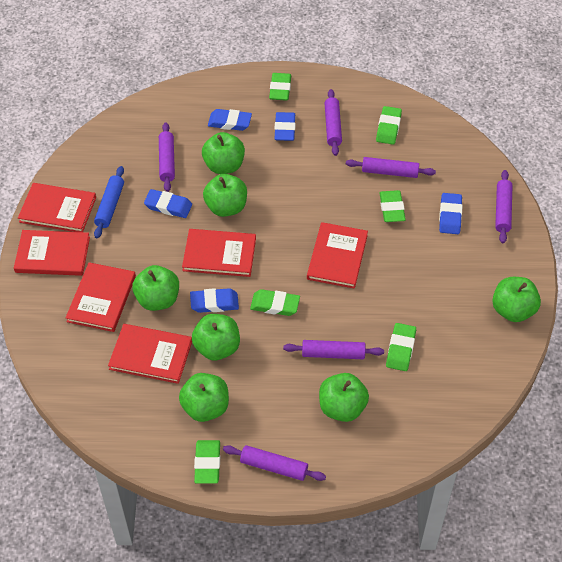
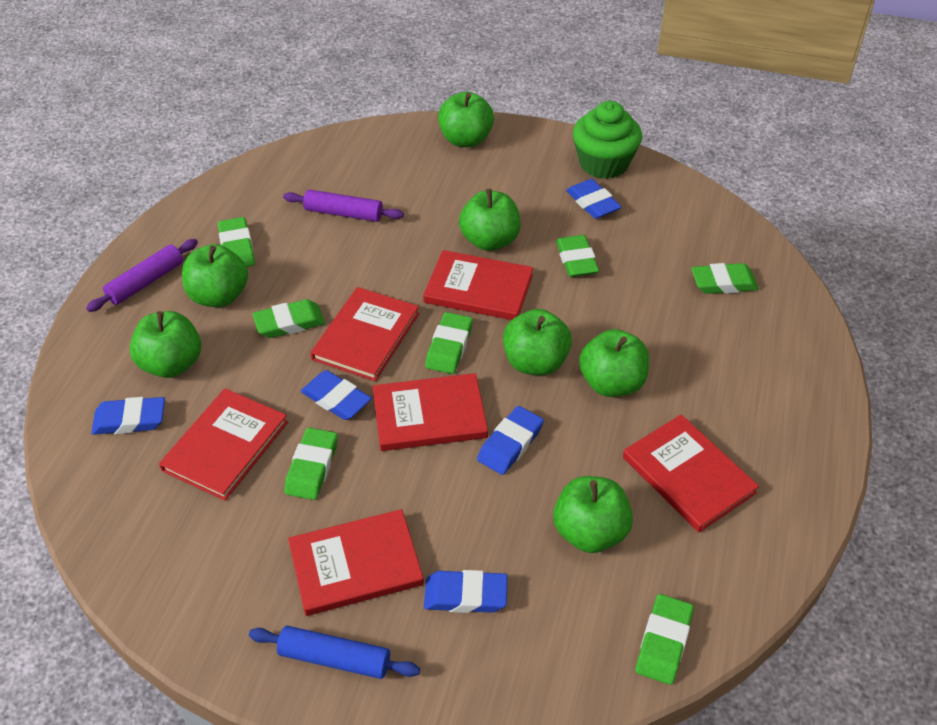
green cupcake: 0 -> 1
green eraser: 6 -> 7
purple rolling pin: 6 -> 2

